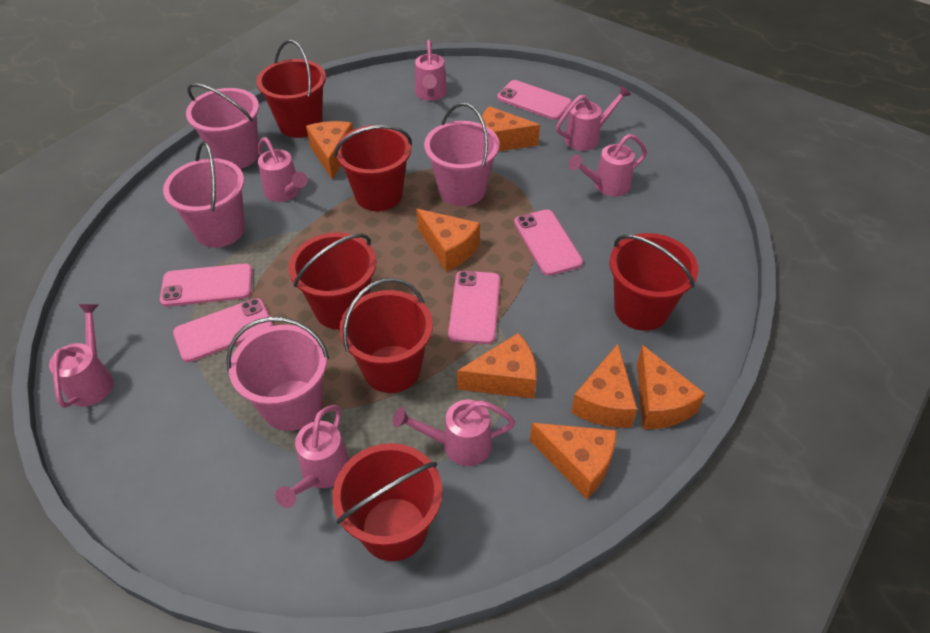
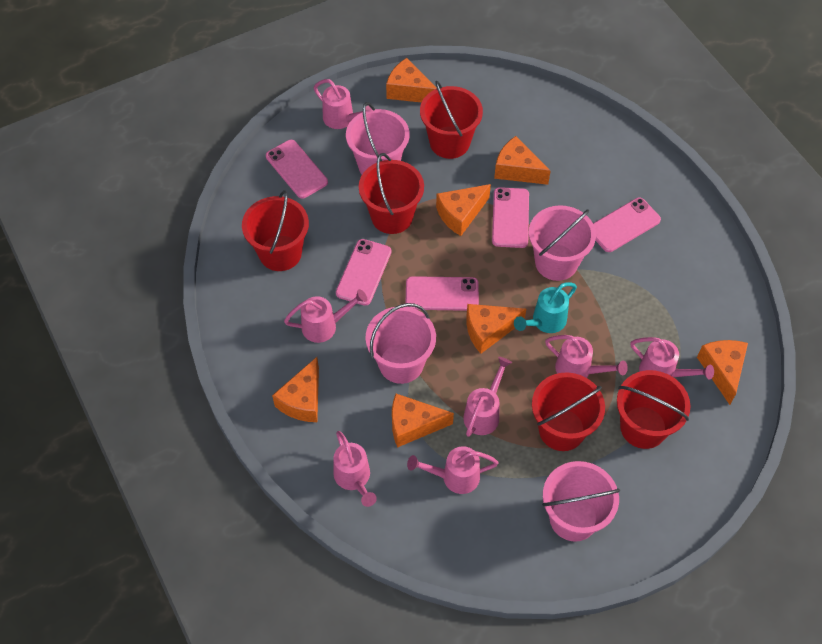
red bucket: 6 -> 5
turquoise watering can: 0 -> 1

